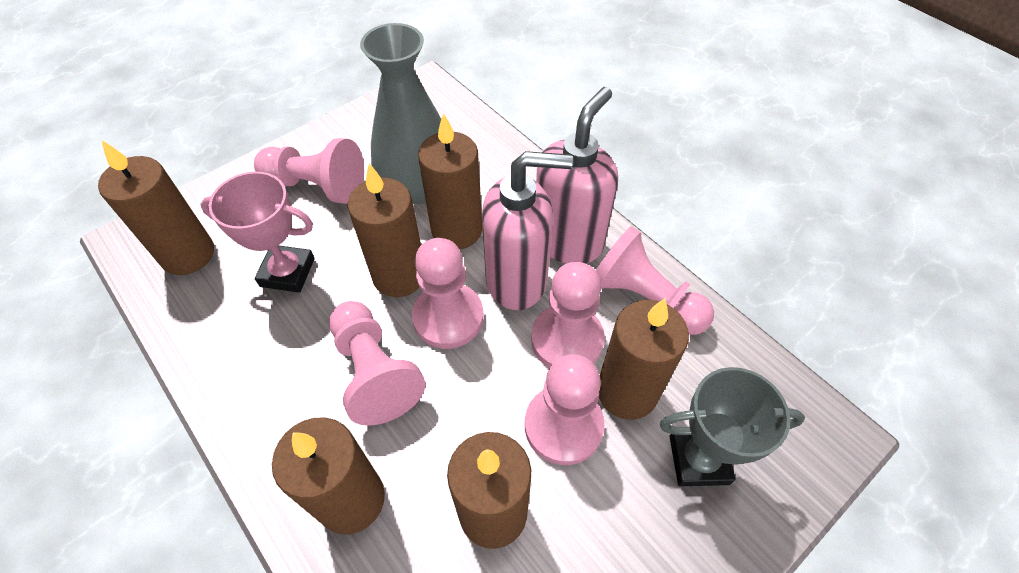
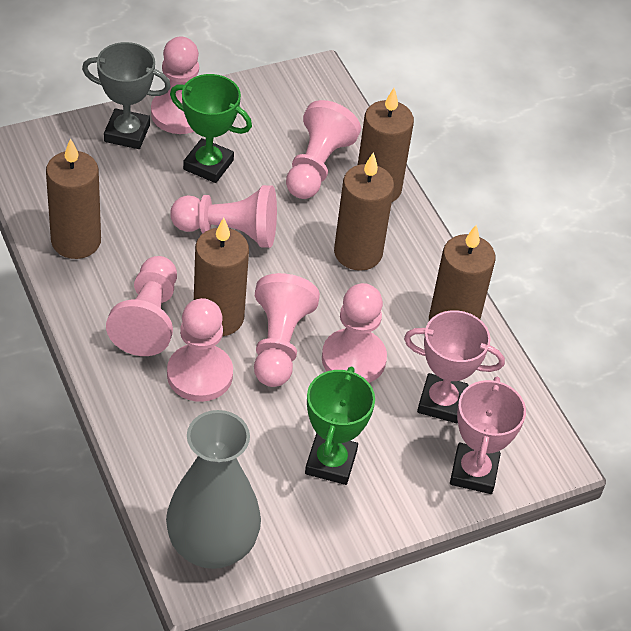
brown candle: 6 -> 5
green trophy: 0 -> 2
pink pawn: 6 -> 7
pink soap dispenser: 2 -> 0
pink trophy: 1 -> 2

